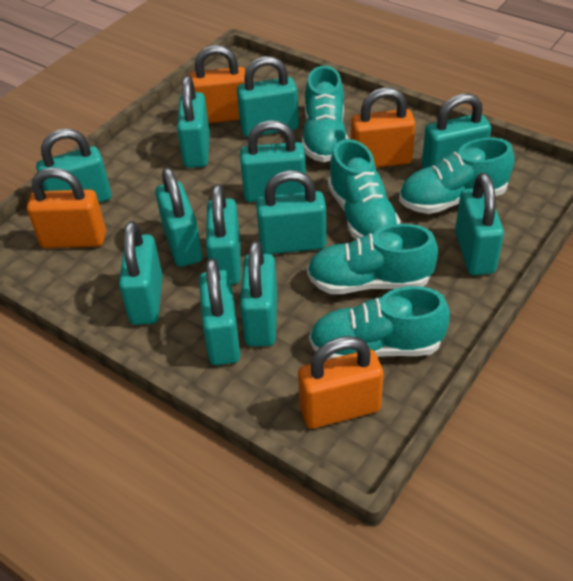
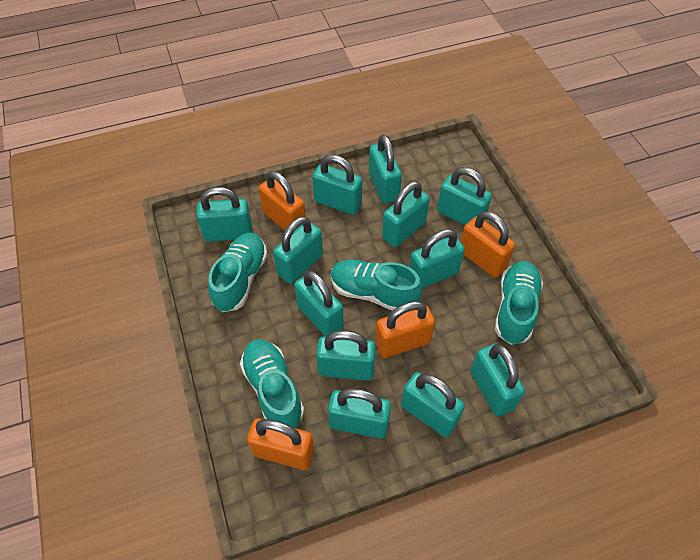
turquoise shoe: 5 -> 4

